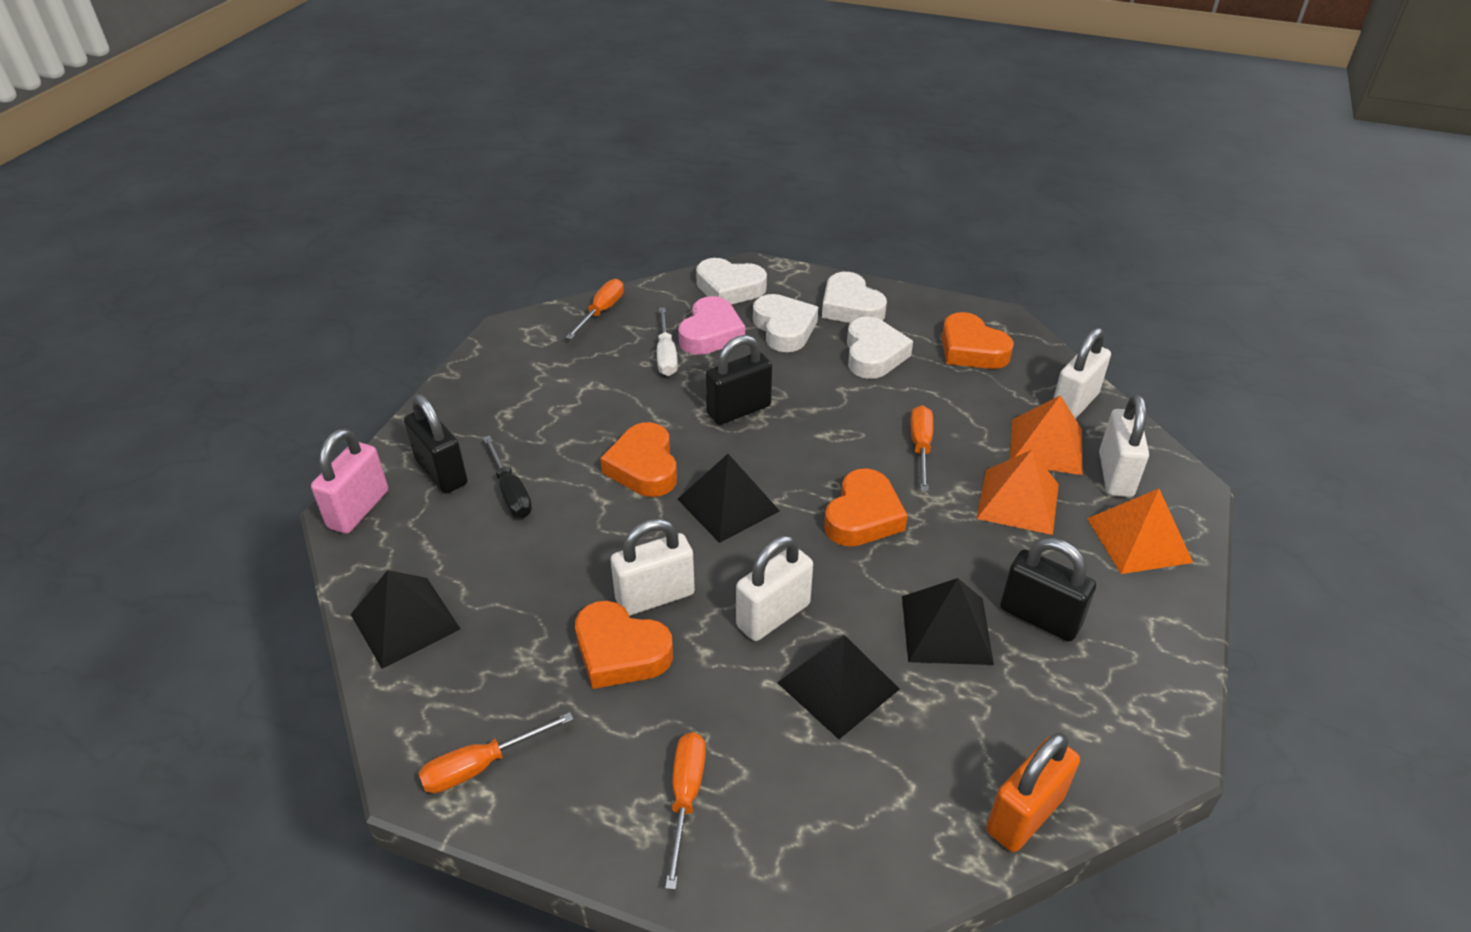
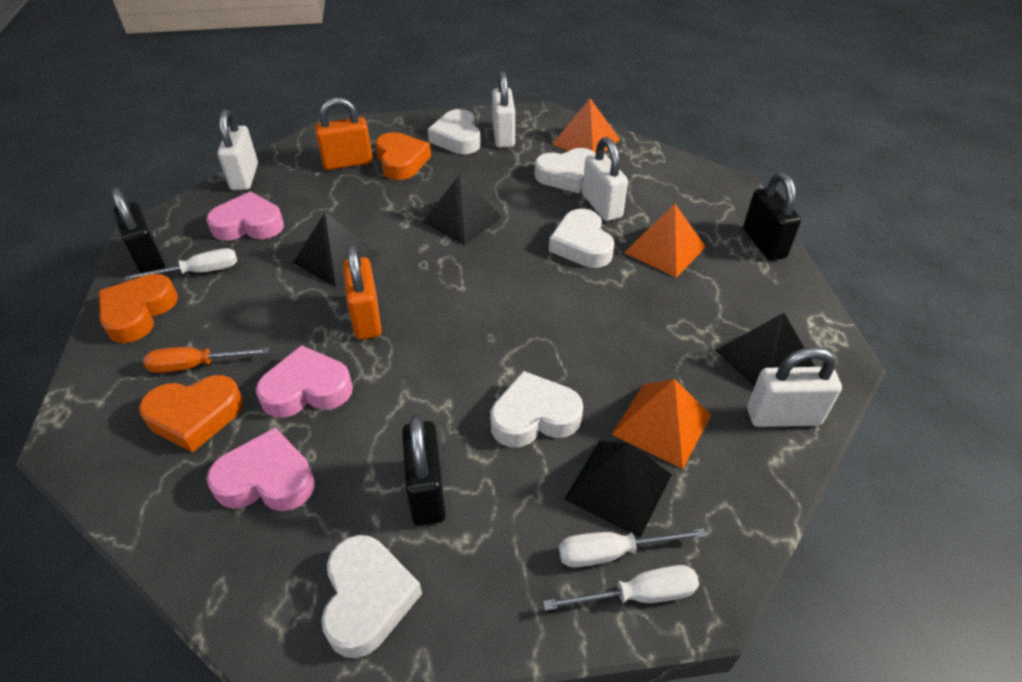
black screwdriver: 1 -> 0
orange heart: 4 -> 3
orange padlock: 1 -> 2
orange screwdriver: 4 -> 1
pink heart: 1 -> 3
pink padlock: 1 -> 0
white heart: 4 -> 5
white screwdriver: 1 -> 3

